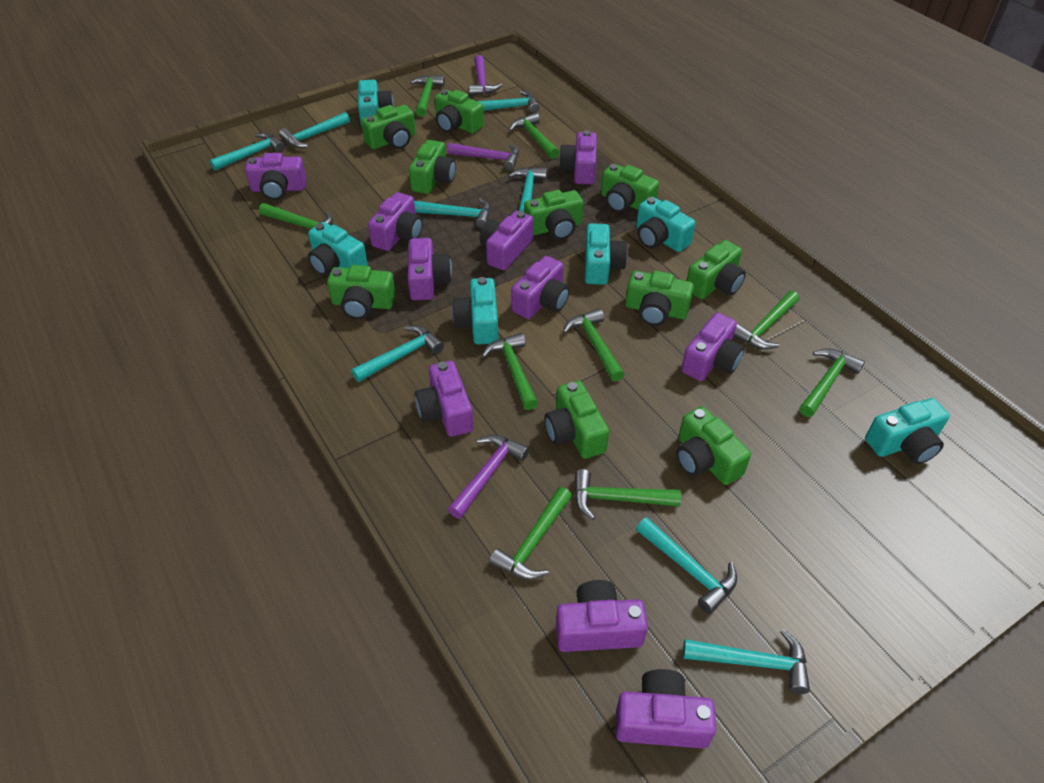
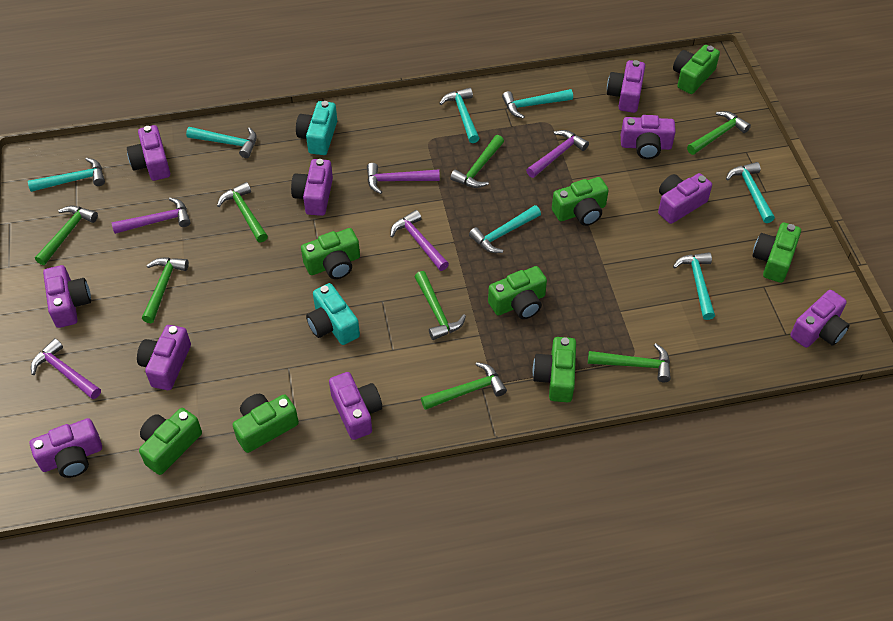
green camera: 10 -> 8
green hammer: 9 -> 8
purple hammer: 3 -> 5
turquoise camera: 6 -> 2
turquoise hammer: 8 -> 7

